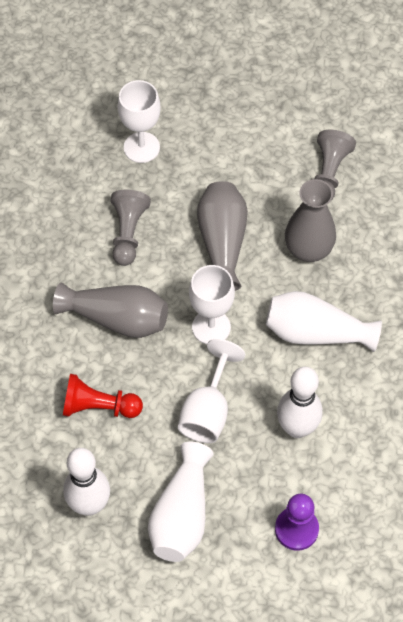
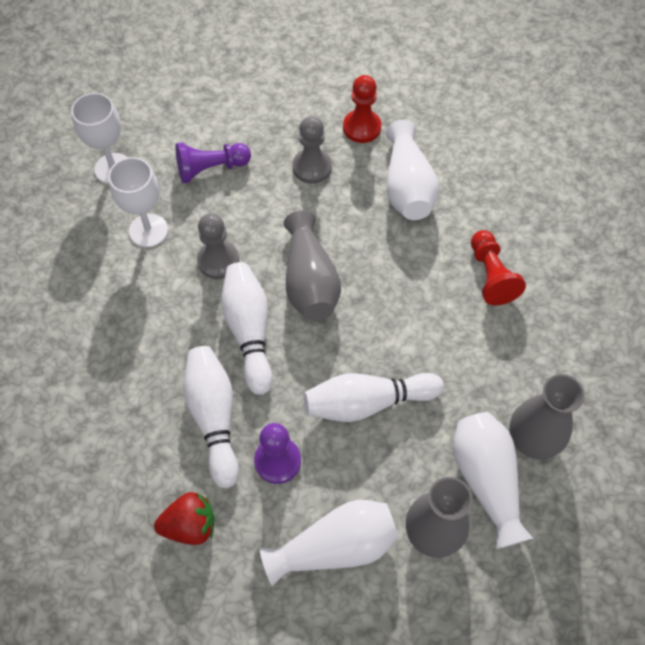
purple pawn: 1 -> 2
red pawn: 1 -> 2
red strawberry: 0 -> 1
white bowling pin: 2 -> 3
white goblet: 3 -> 2
white vase: 2 -> 3

